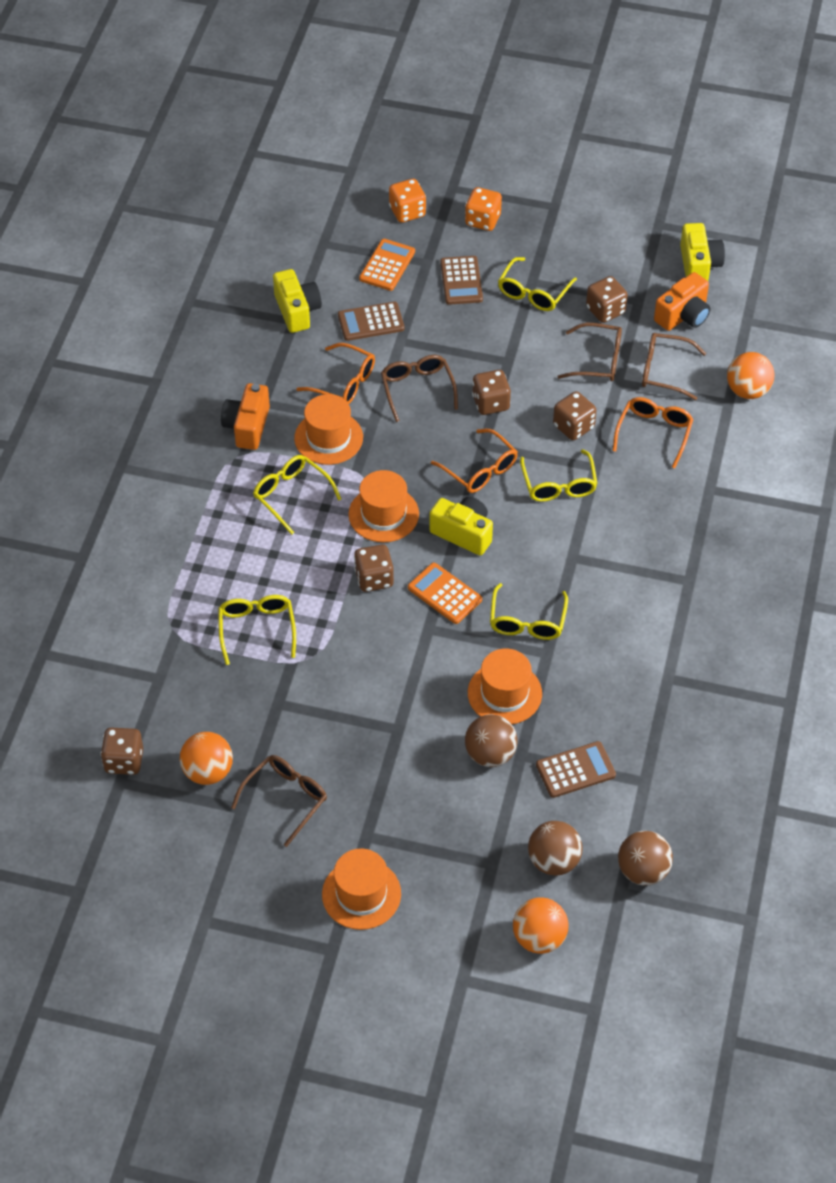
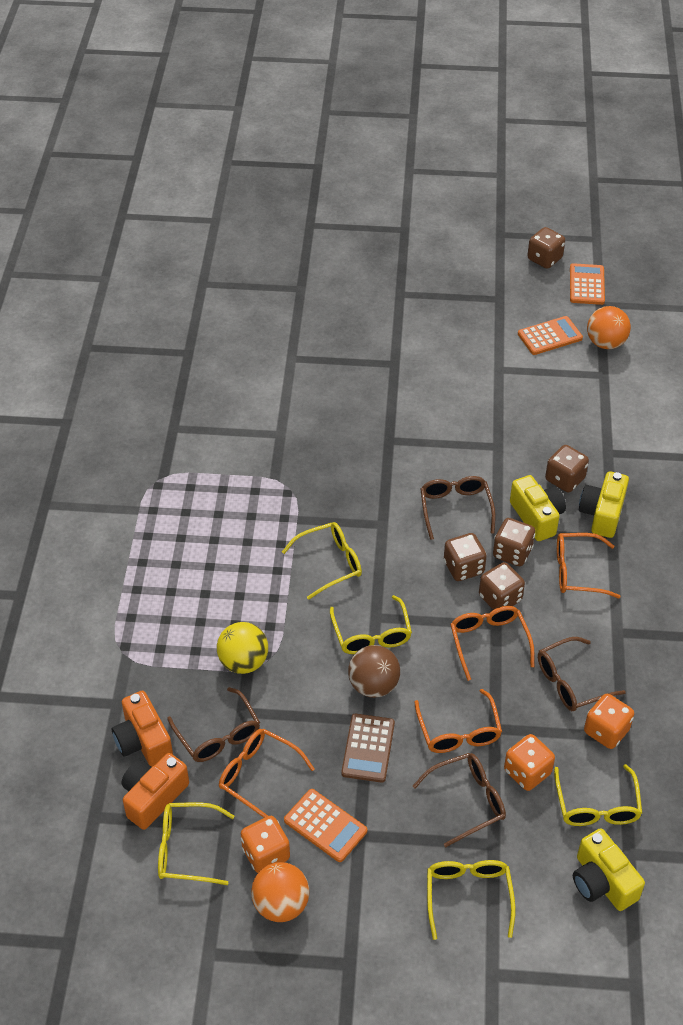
brown ball: 3 -> 1
brown calculator: 3 -> 1
orange ball: 3 -> 2
orange calculator: 2 -> 3
orange dice: 2 -> 3
orange glasses: 3 -> 4
orange hat: 4 -> 0
yellow ball: 0 -> 1

